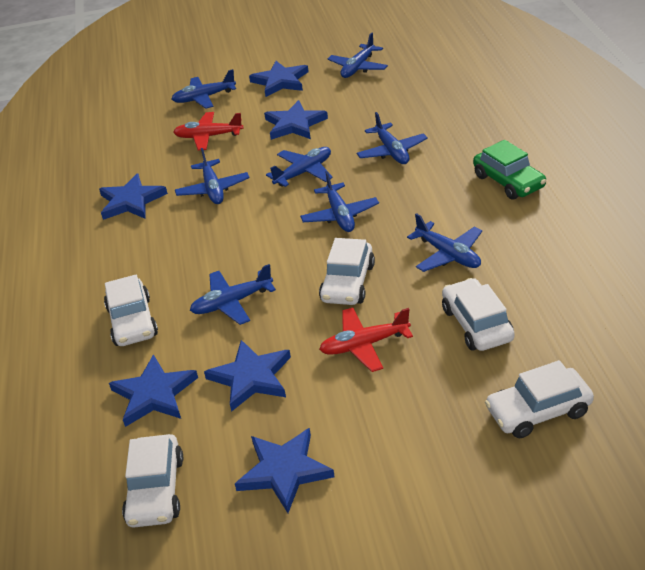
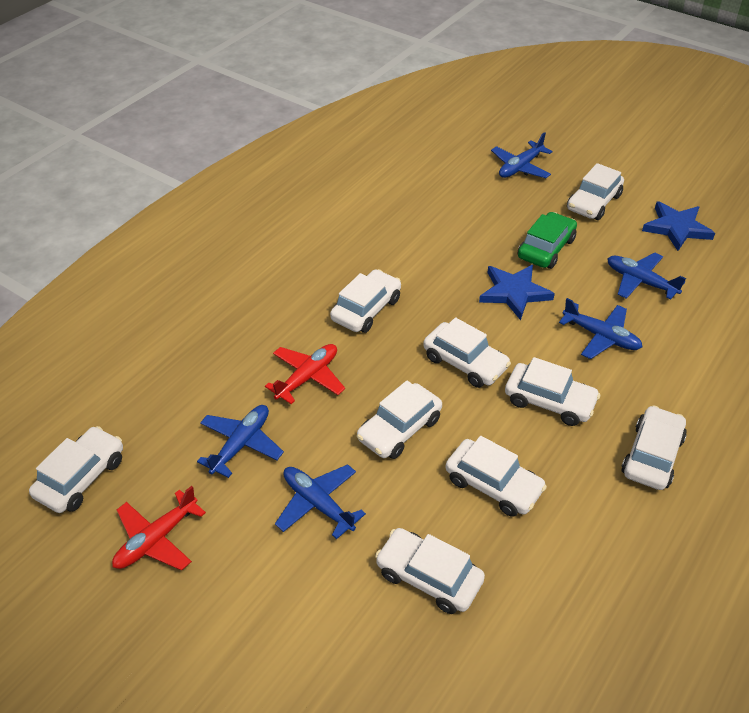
blue plane: 8 -> 5
blue star: 6 -> 2
white car: 5 -> 9

